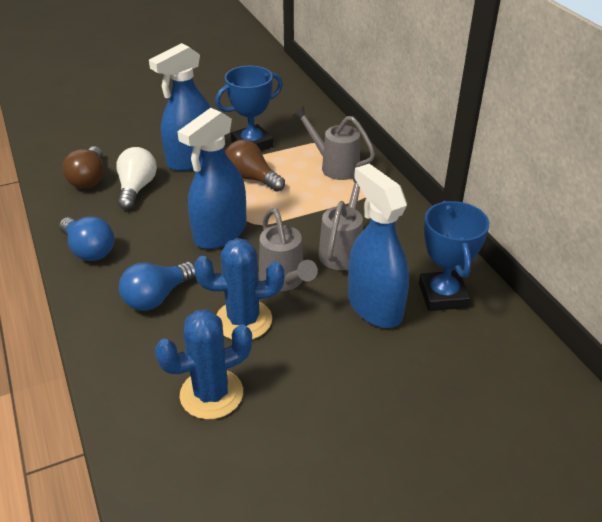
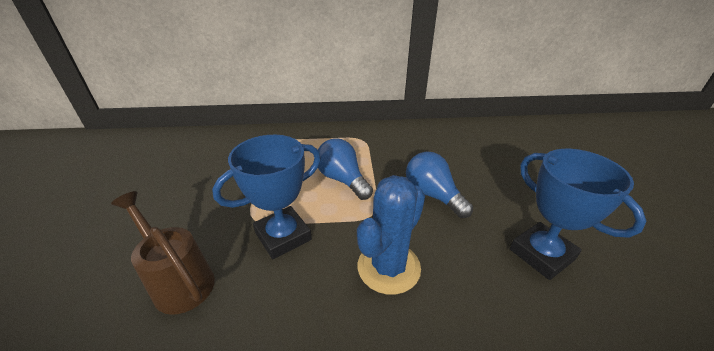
blue cactus: 2 -> 1
blue spray bottle: 3 -> 0
brown light bulb: 2 -> 0
brown watering can: 0 -> 1
grey watering can: 3 -> 0
white light bulb: 1 -> 0

